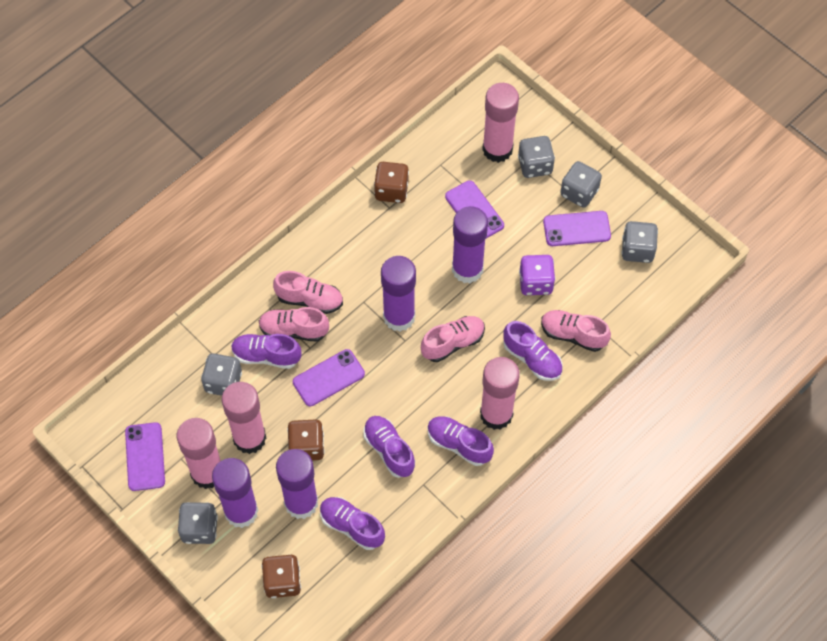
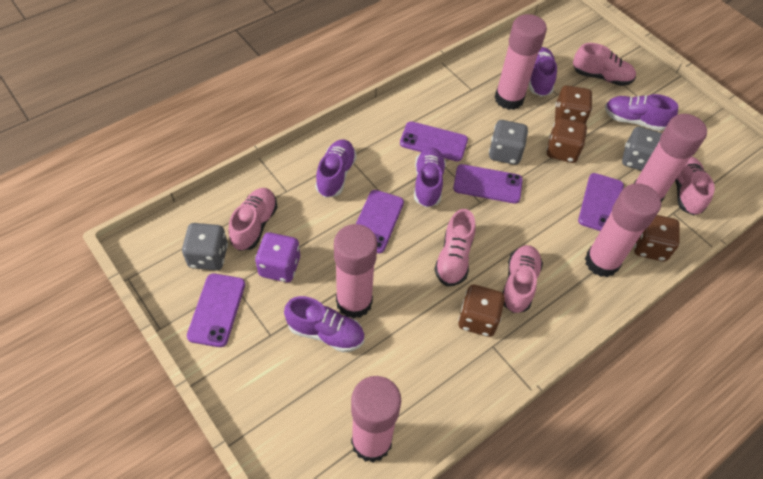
brown dice: 3 -> 4
grey dice: 5 -> 3
pink glue stick: 4 -> 5
pink shoe: 4 -> 5
purple glue stick: 4 -> 0
purple phone: 4 -> 5

